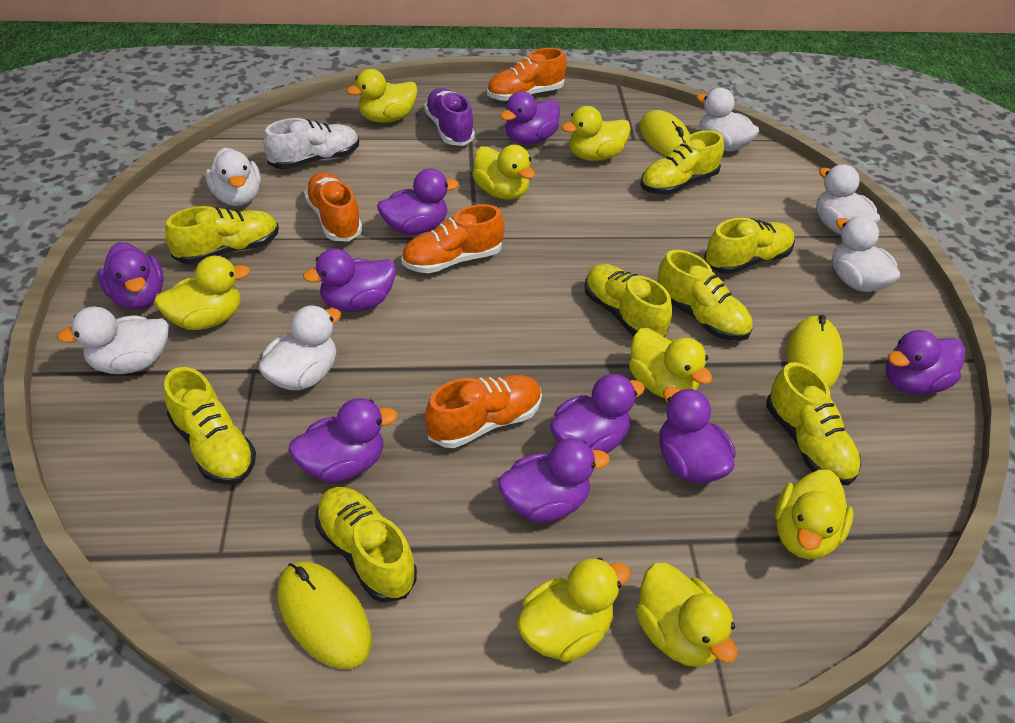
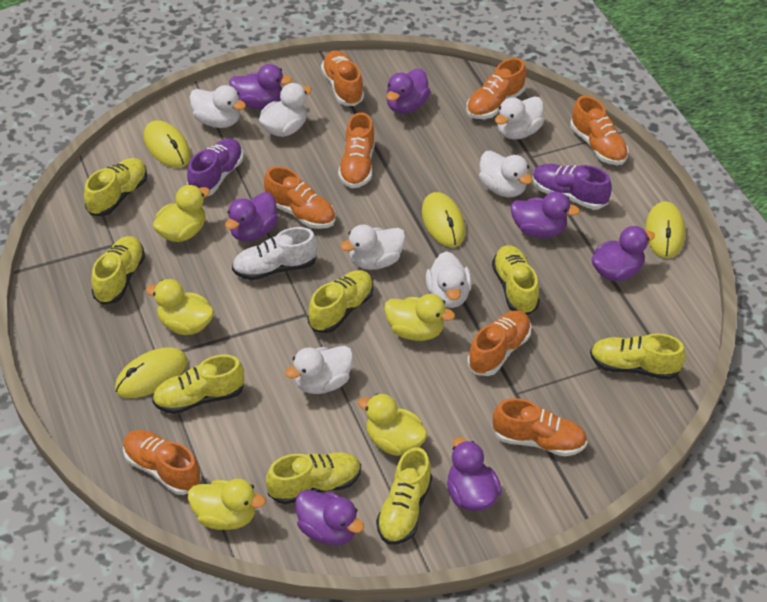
orange shoe: 4 -> 8
purple duck: 9 -> 7
purple shoe: 1 -> 2
white duck: 6 -> 7
yellow duck: 8 -> 5
yellow mouse: 3 -> 4

